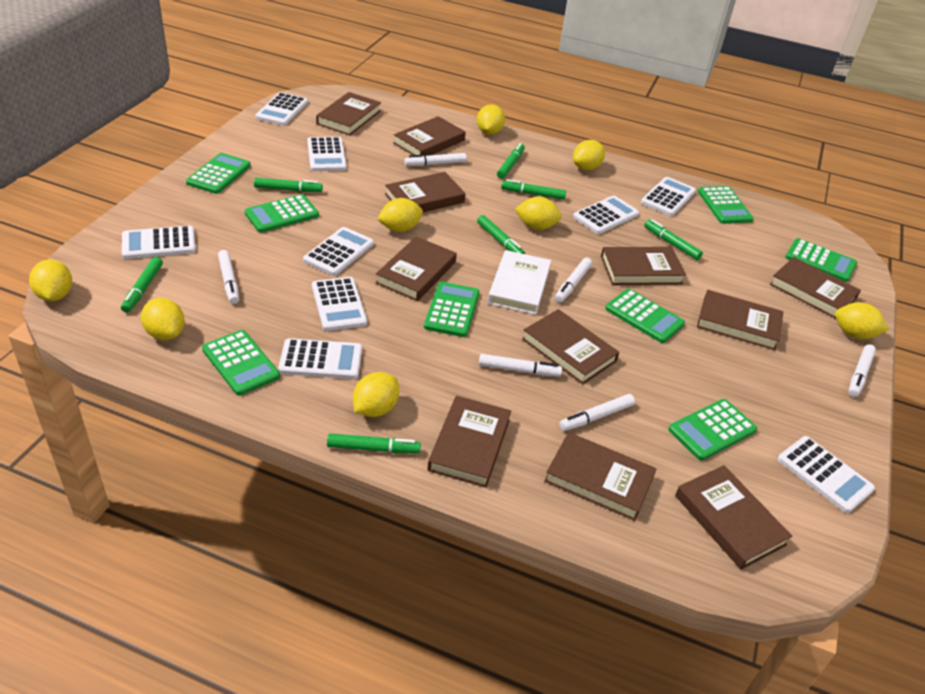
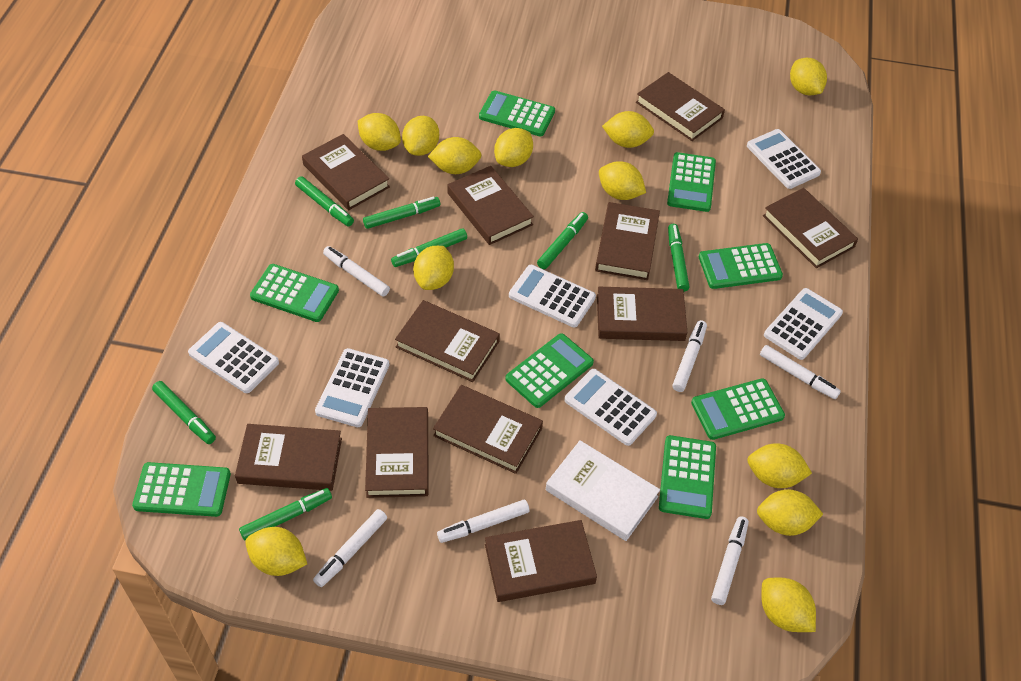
white calculator: 9 -> 6
yellow lemon: 8 -> 12

